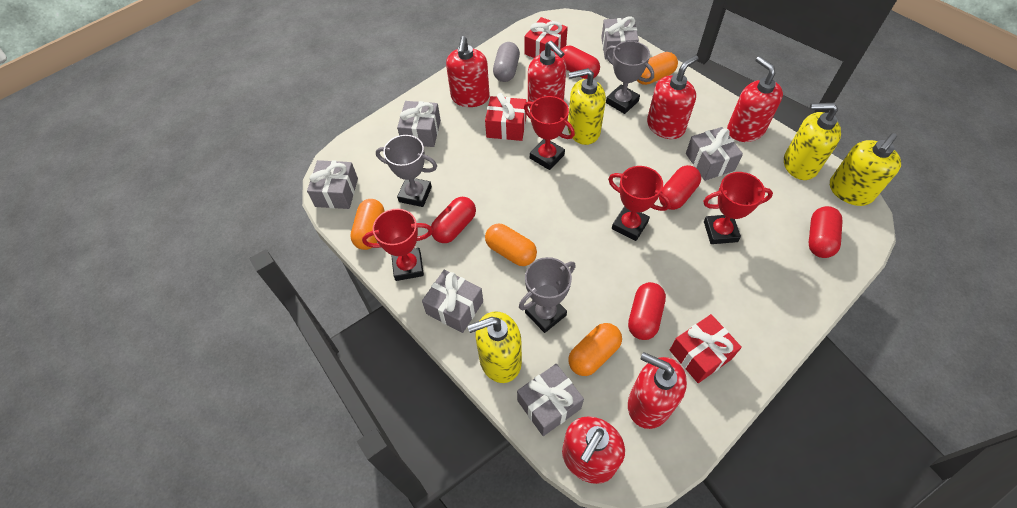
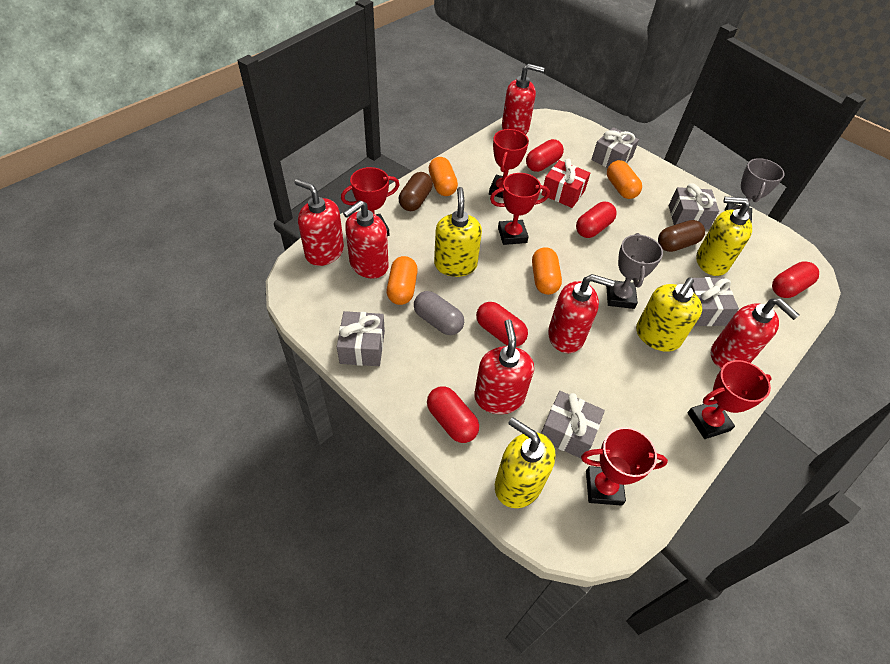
brown capsule: 0 -> 2
grey gift: 6 -> 5
grey trophy: 3 -> 2
red gift: 3 -> 1
red trophy: 4 -> 5

